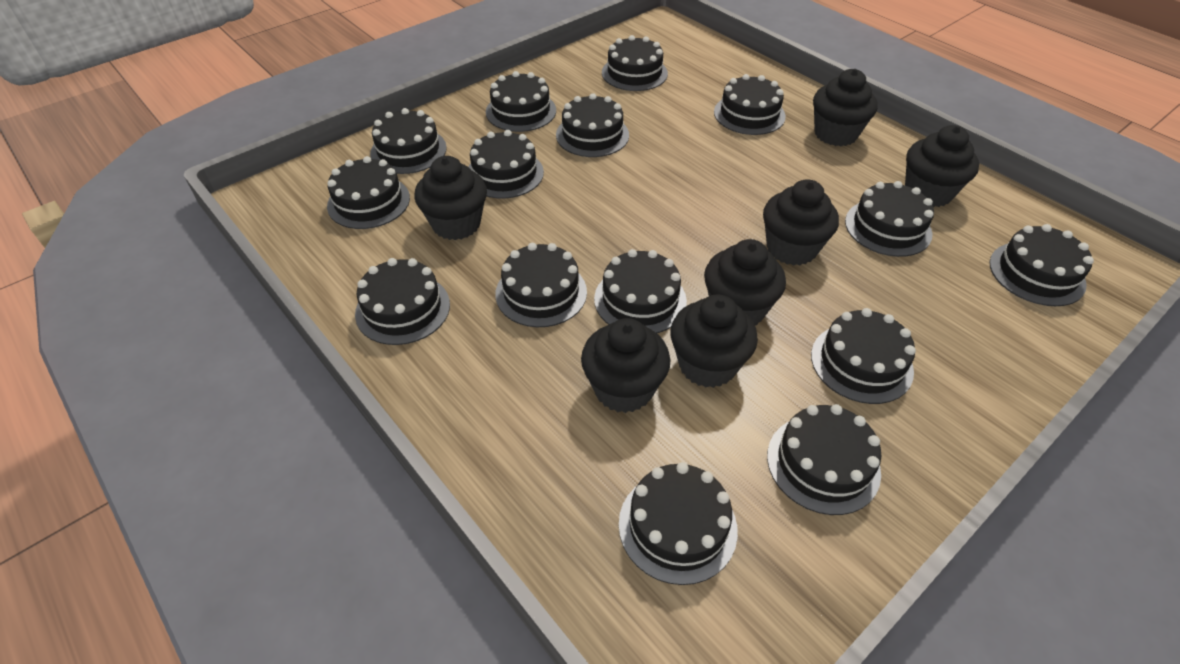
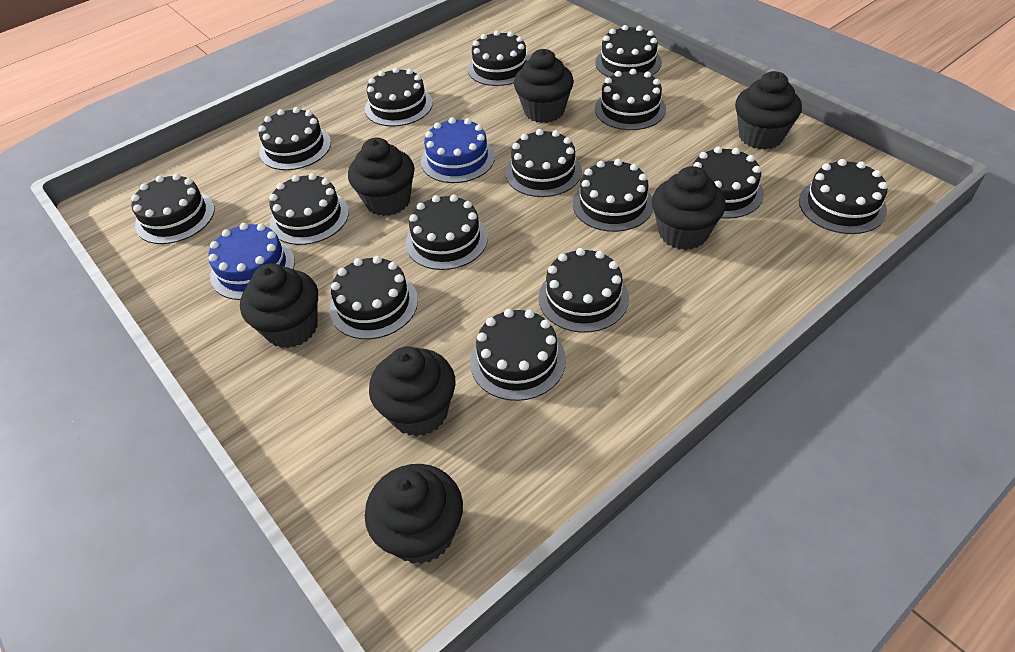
blue cake: 0 -> 2

